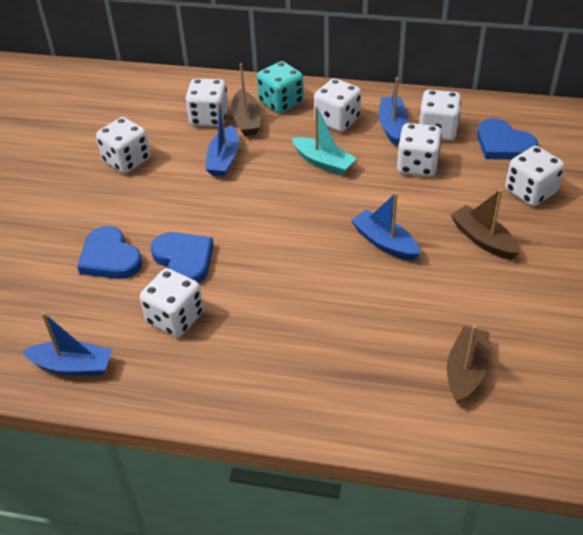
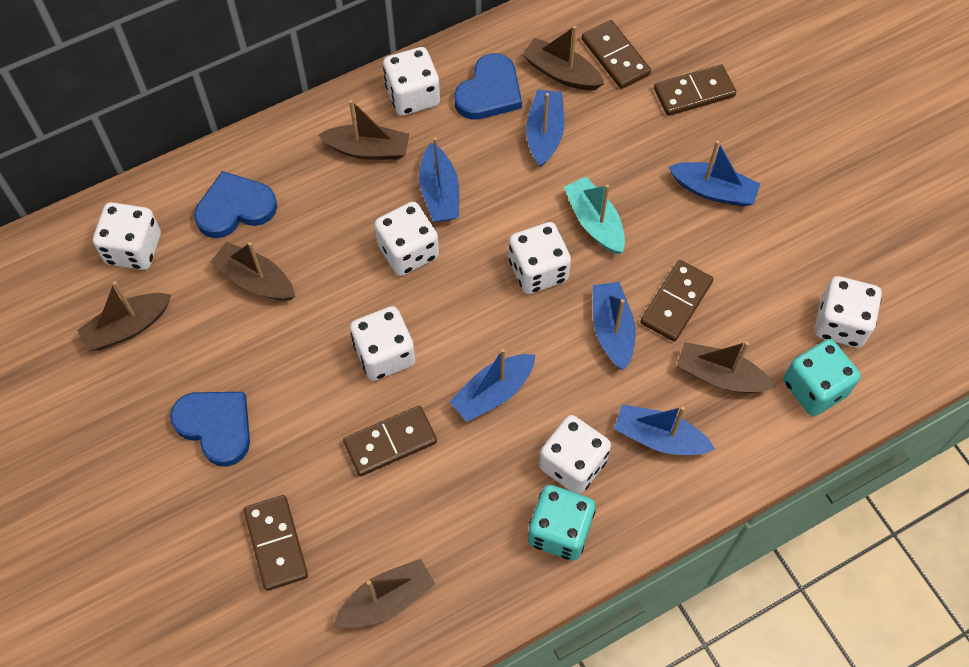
blue boat: 4 -> 6
brown boat: 3 -> 6
brown domino: 0 -> 5
turquoise dice: 1 -> 2

